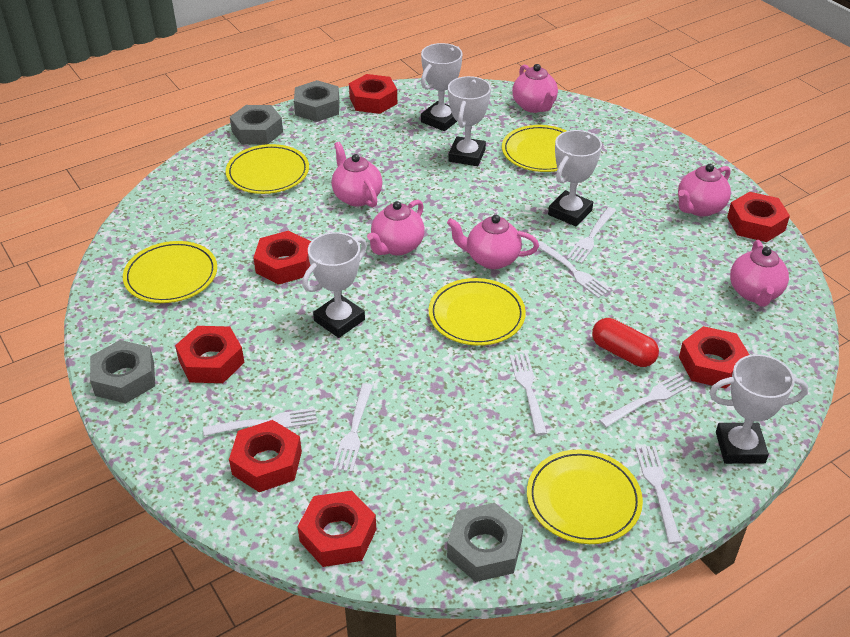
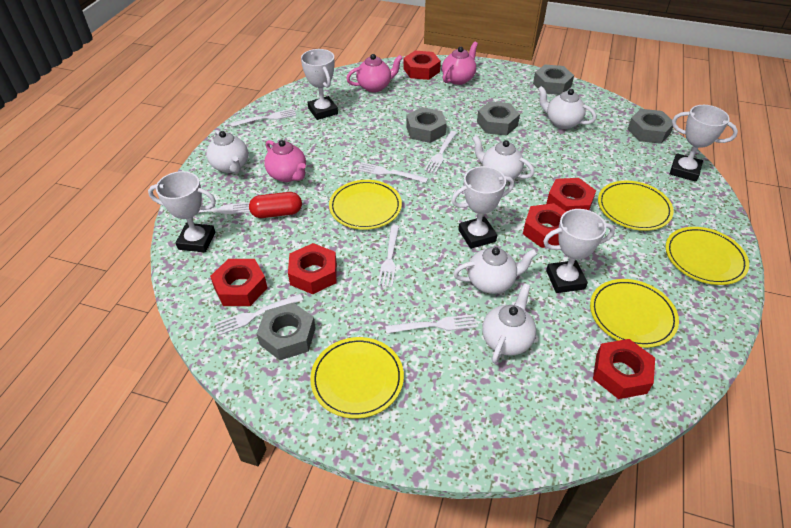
grey nut: 4 -> 5
pink teapot: 6 -> 3
red nut: 7 -> 6
white teapot: 0 -> 5

